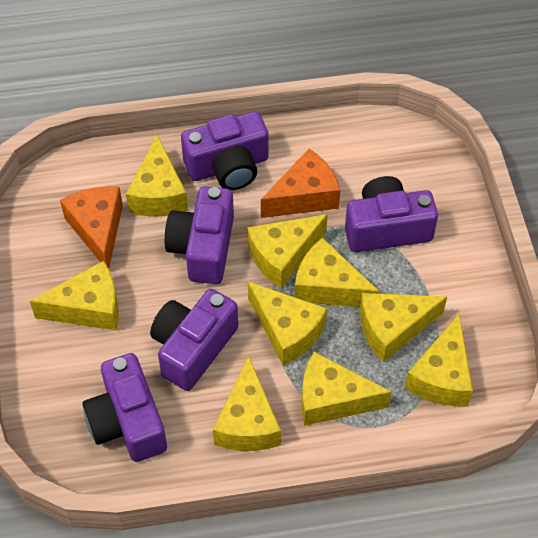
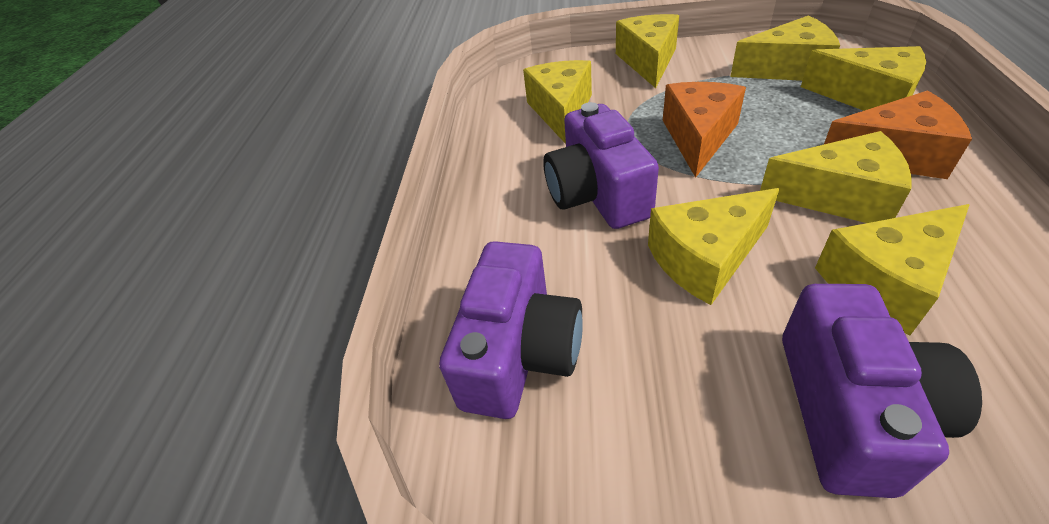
purple camera: 5 -> 3
yellow cheese: 9 -> 7

